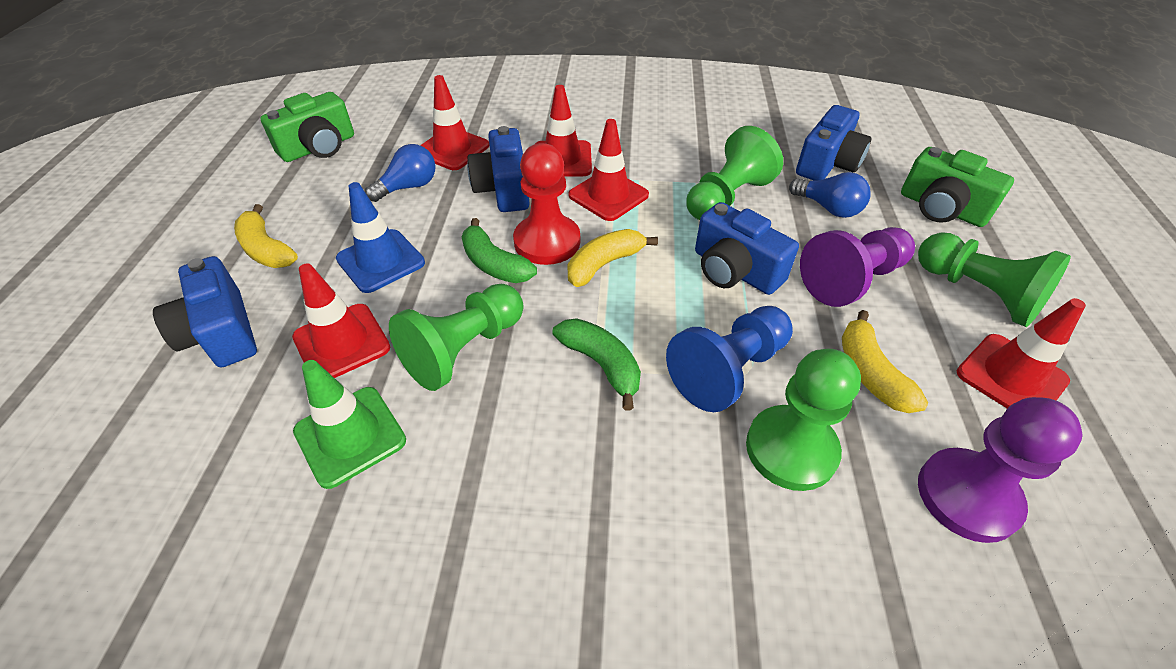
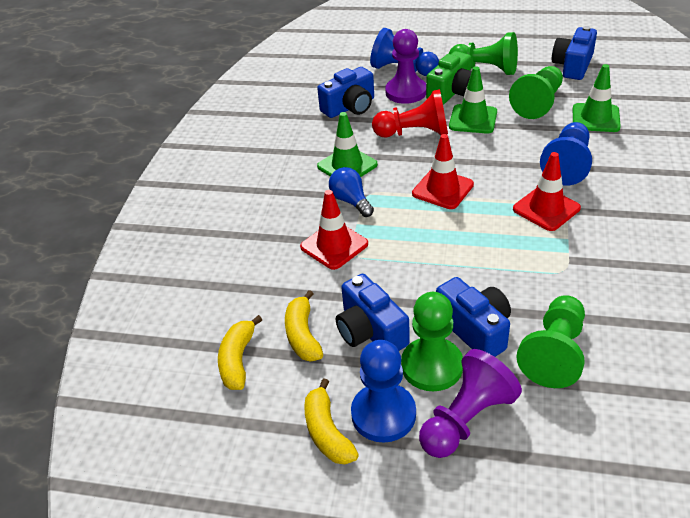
blue light bulb: 2 -> 1
blue pawn: 1 -> 3
blue traffic cone: 1 -> 0
green banana: 2 -> 0
green camera: 2 -> 1
green traffic cone: 1 -> 3
red traffic cone: 5 -> 3

